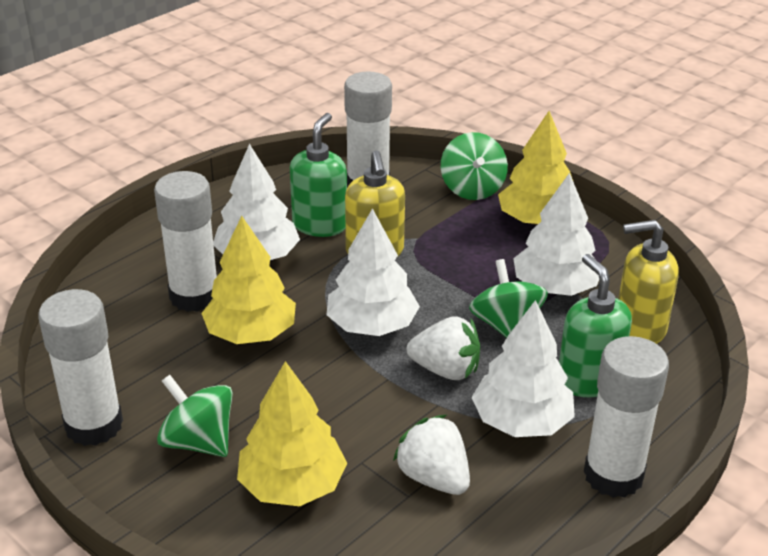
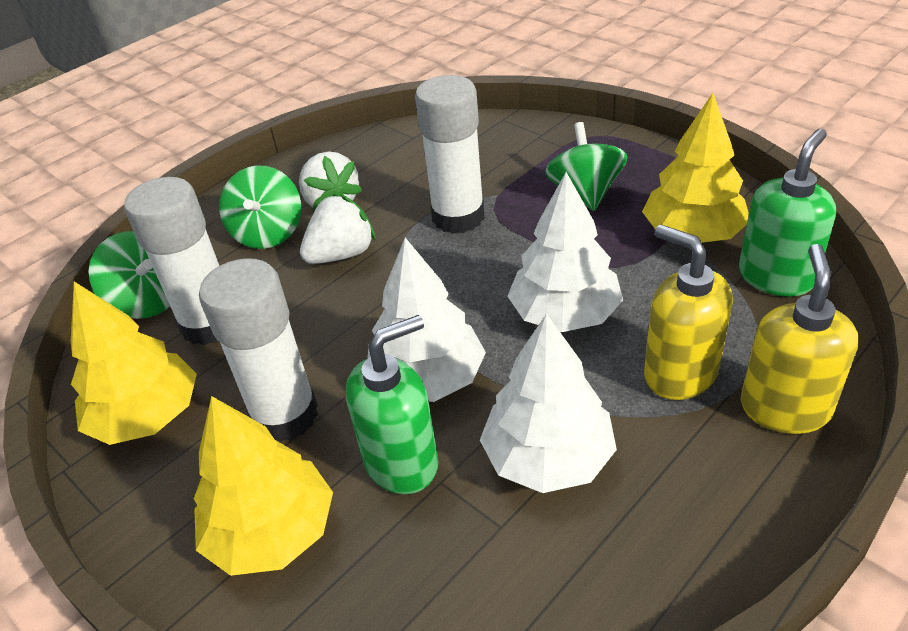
white glue stick: 4 -> 3
white tree: 4 -> 3

